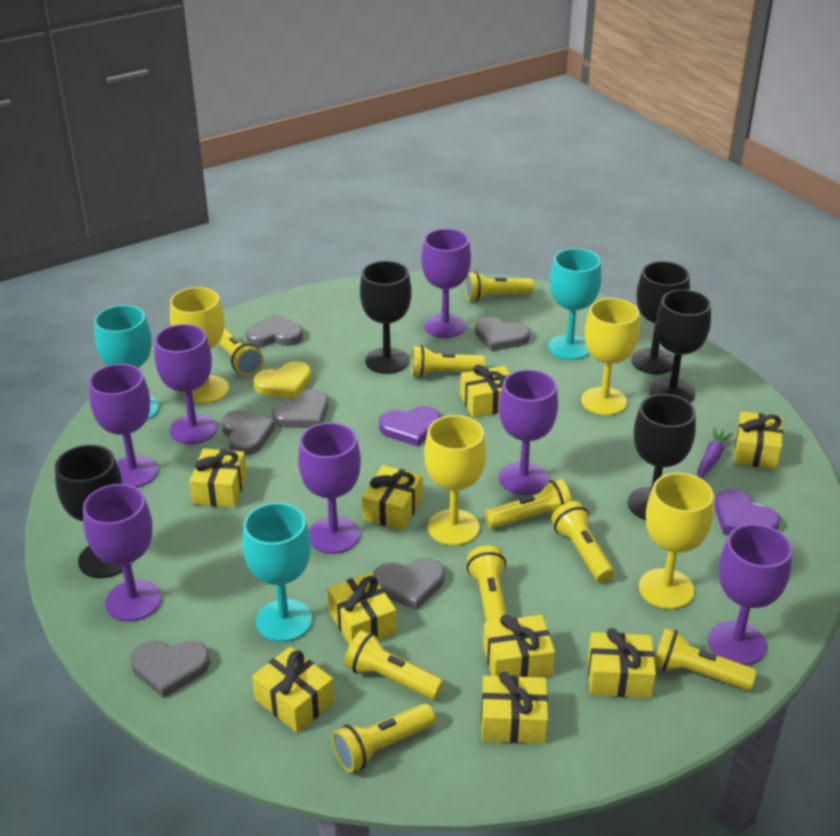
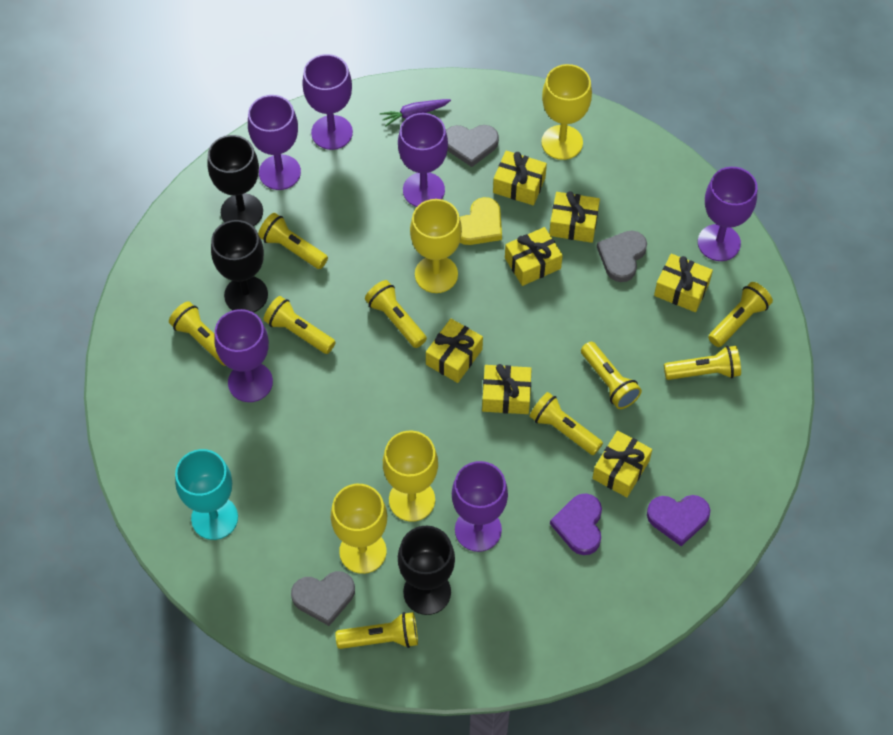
black goblet: 5 -> 3
grey heart: 6 -> 3
purple goblet: 7 -> 6
turquoise goblet: 3 -> 1
yellow gift: 9 -> 7

